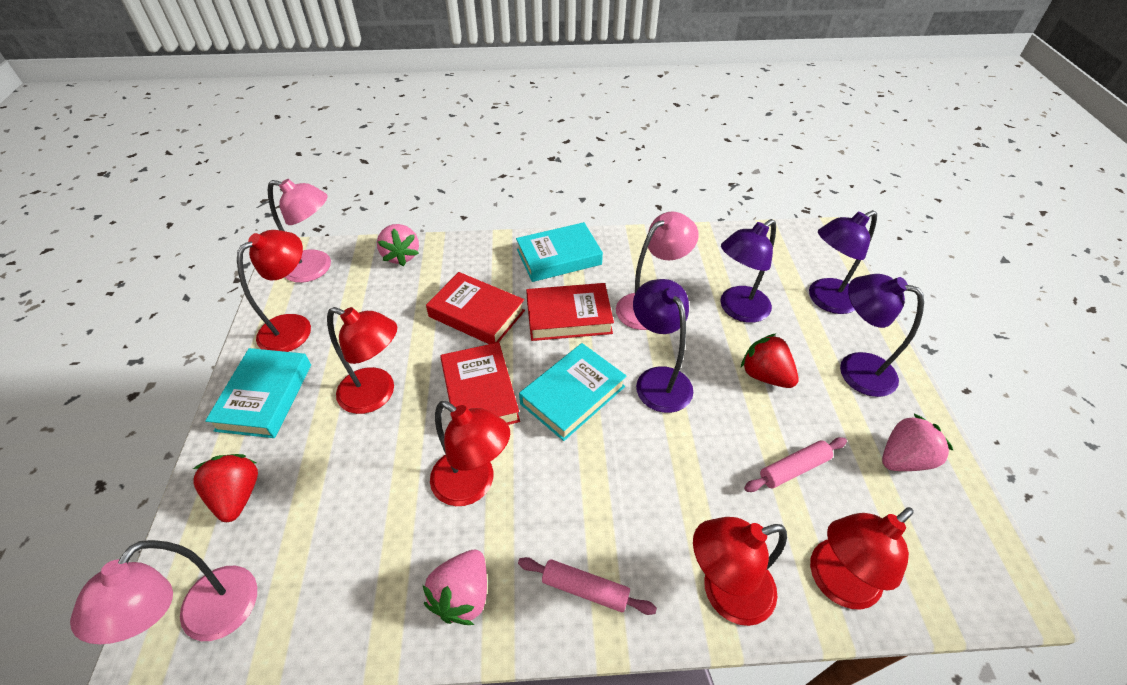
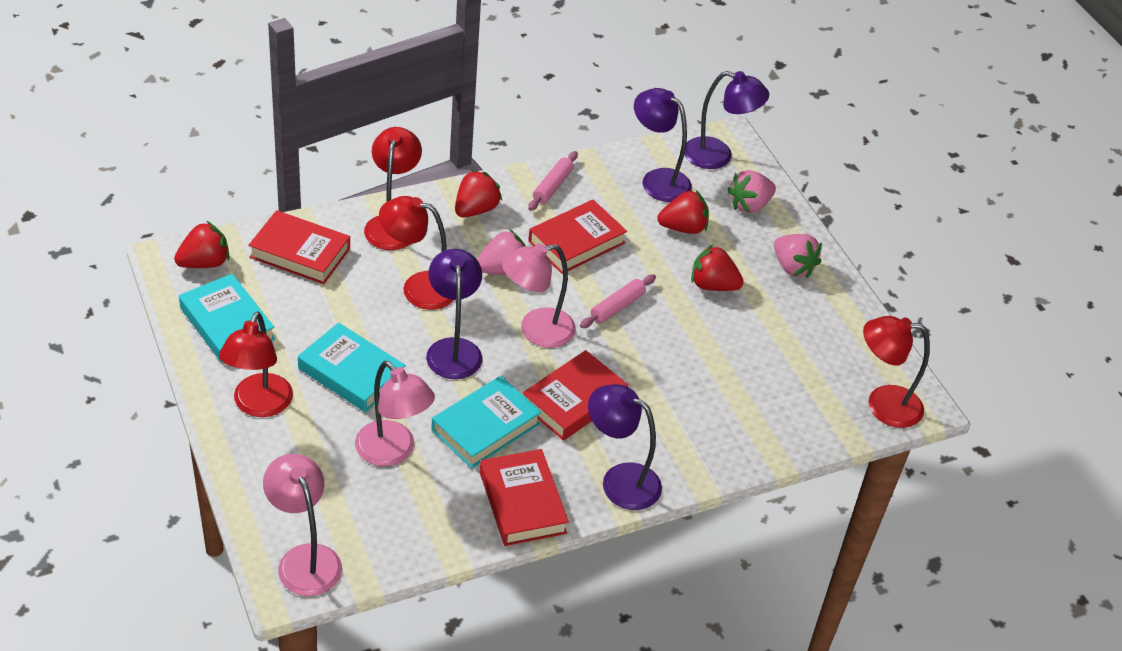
red book: 3 -> 4
red lamp: 5 -> 4
red strawberry: 2 -> 4

